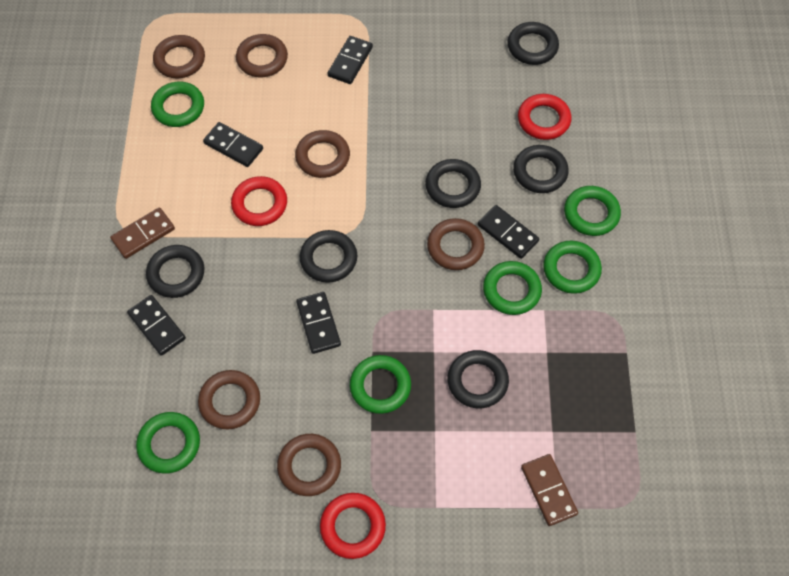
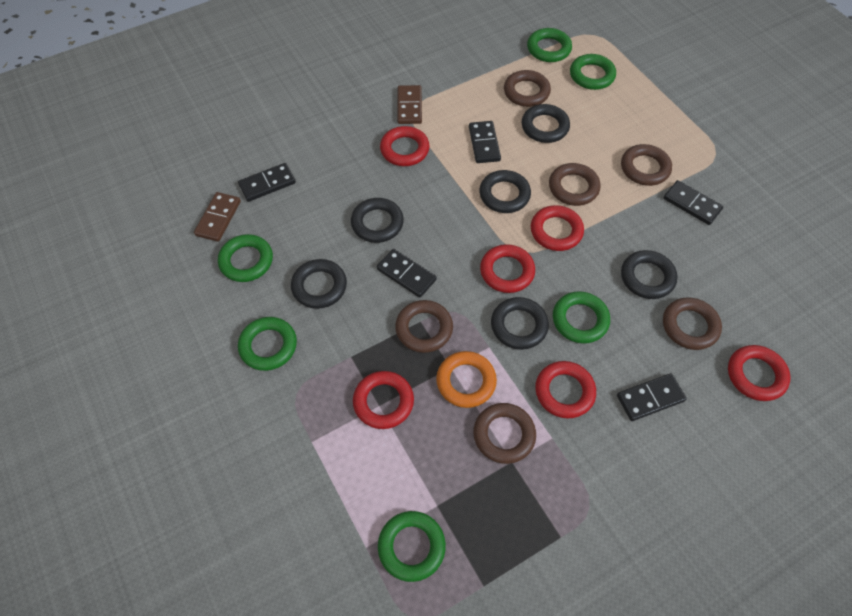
orange ring: 0 -> 1
red ring: 3 -> 6

